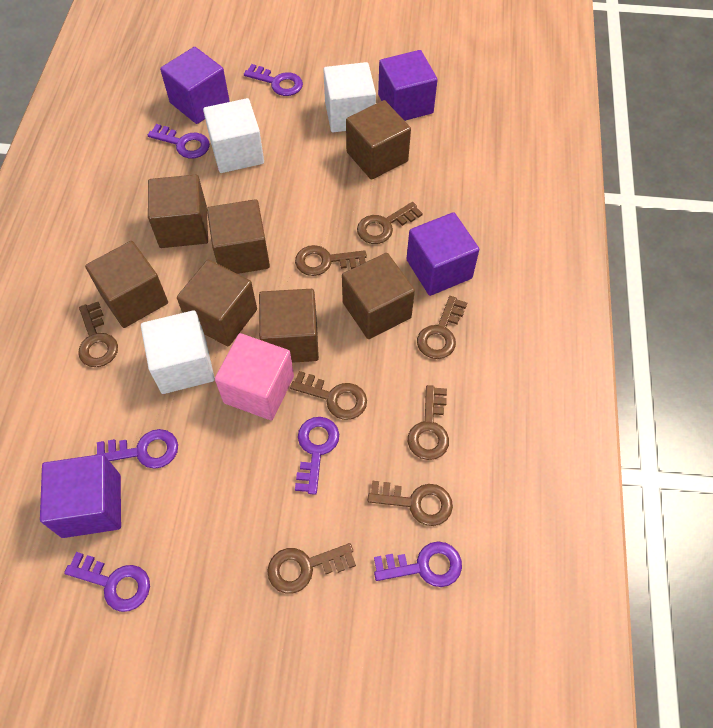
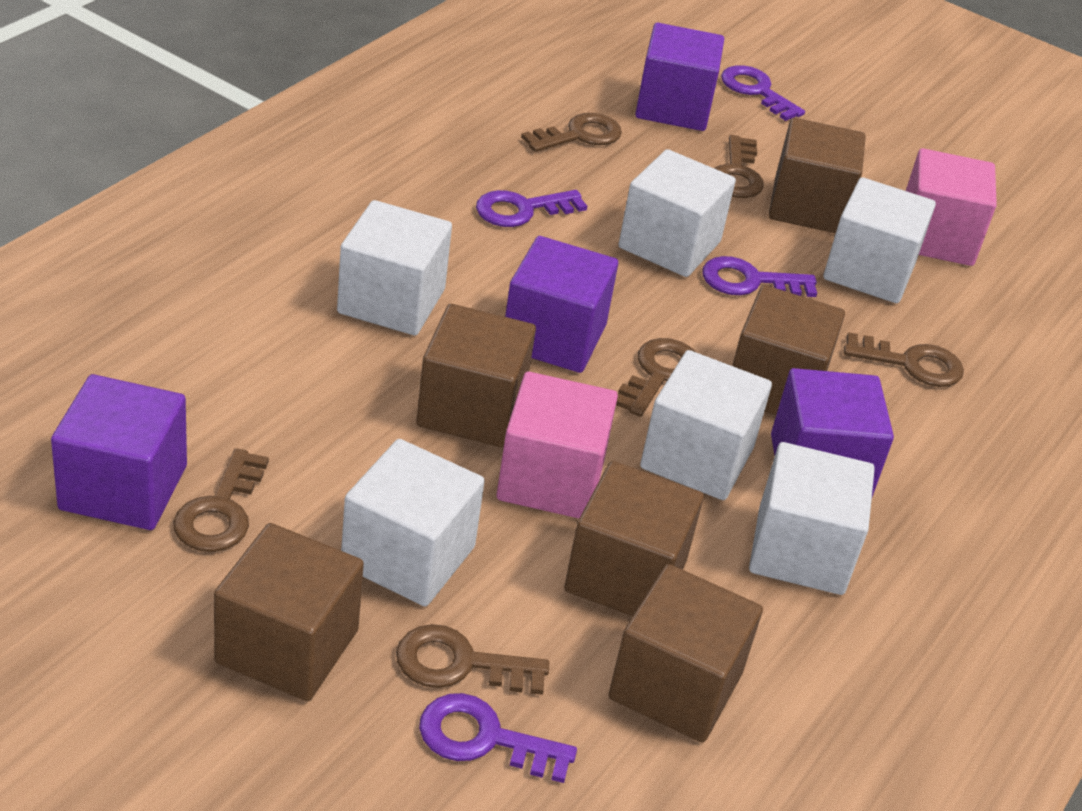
brown cube: 7 -> 6
brown key: 8 -> 6
pink cube: 1 -> 2
purple key: 6 -> 4
white cube: 3 -> 6

